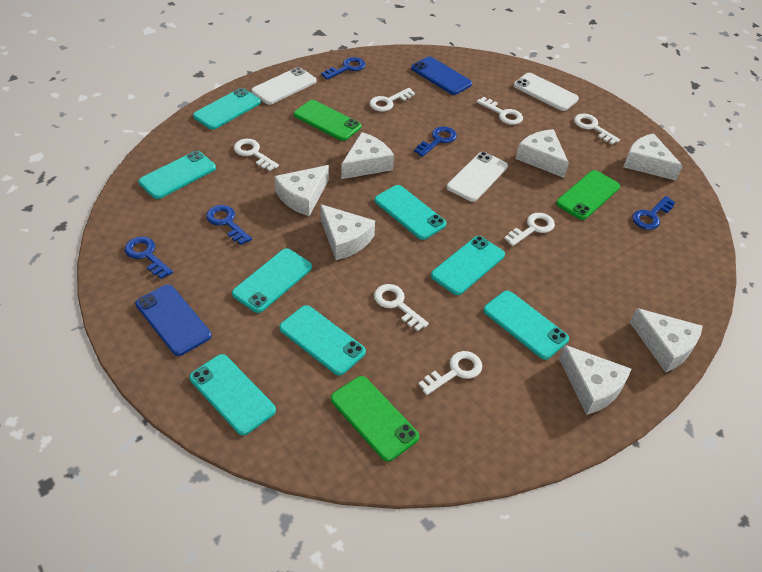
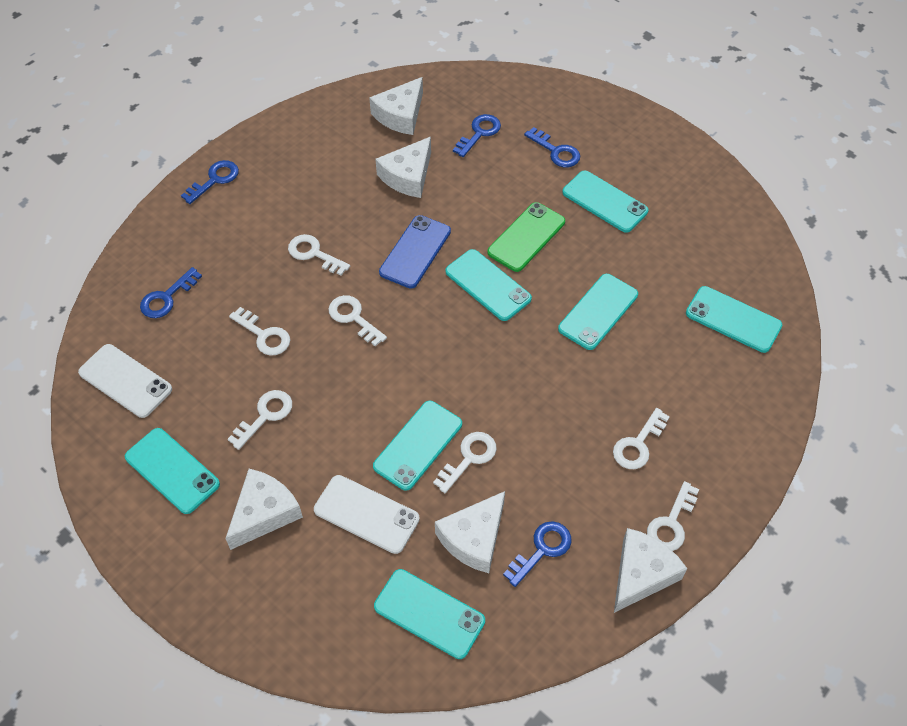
blue phone: 2 -> 1
green phone: 3 -> 1
turquoise phone: 8 -> 7
white cheese: 7 -> 5
white phone: 3 -> 2

